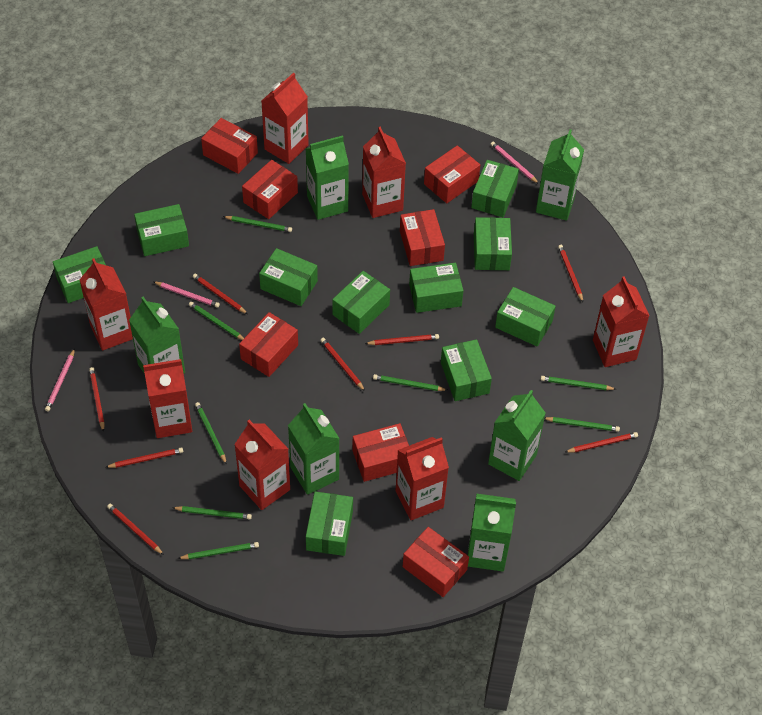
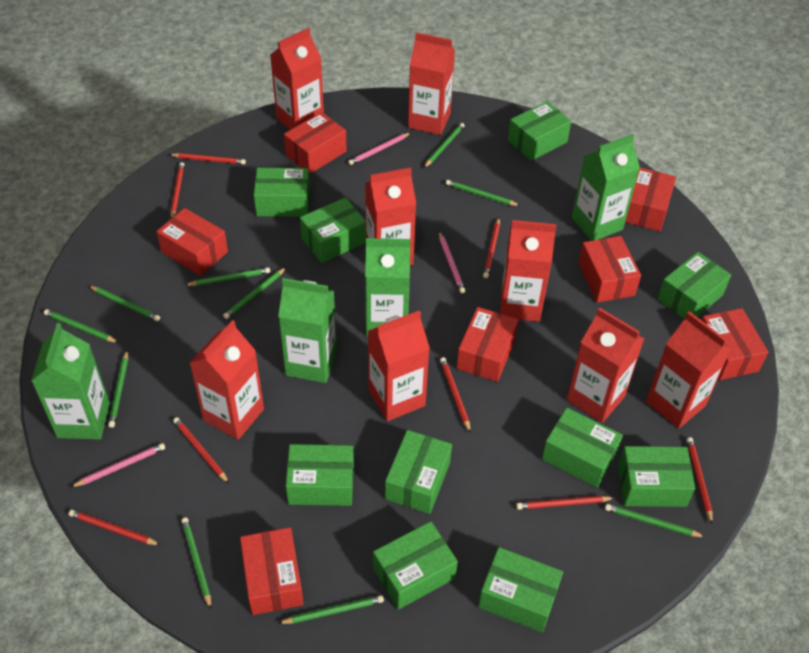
green carton: 6 -> 4
green pencil: 8 -> 10
red carton: 7 -> 8

